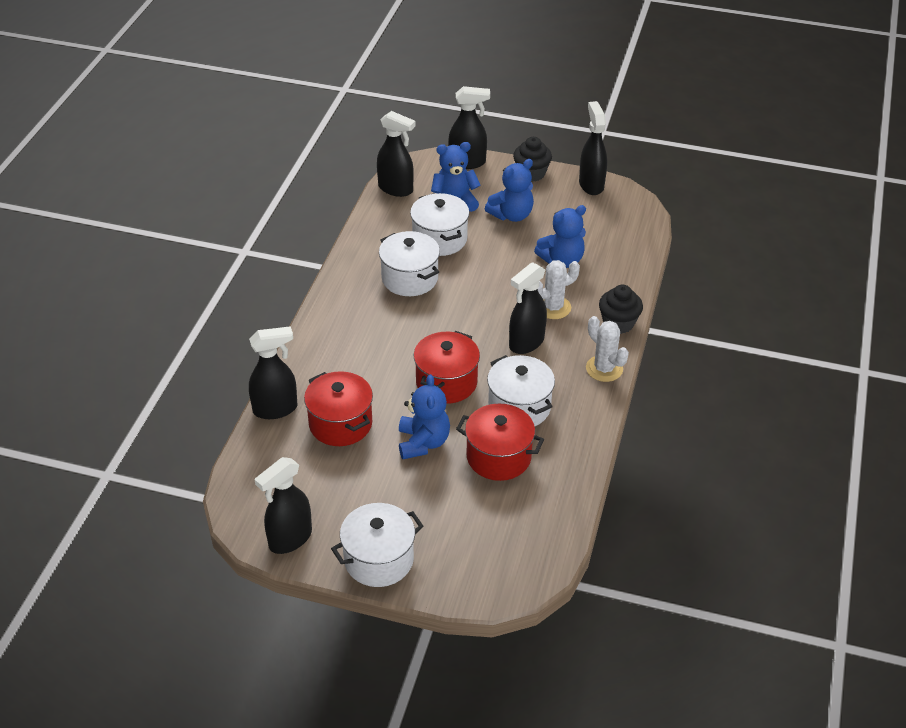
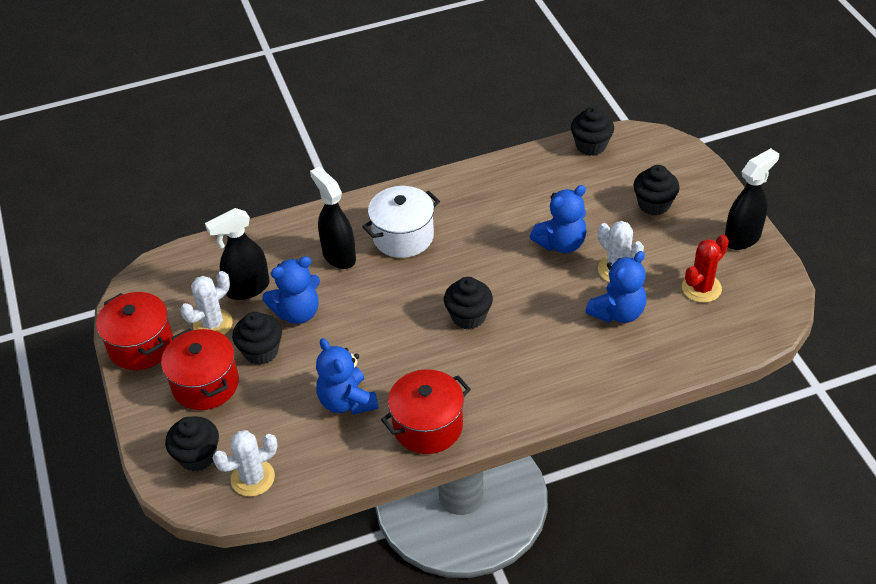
black cupcake: 2 -> 5
black spray bottle: 6 -> 3
red cactus: 0 -> 1
white cactus: 2 -> 3
white pot: 4 -> 1

